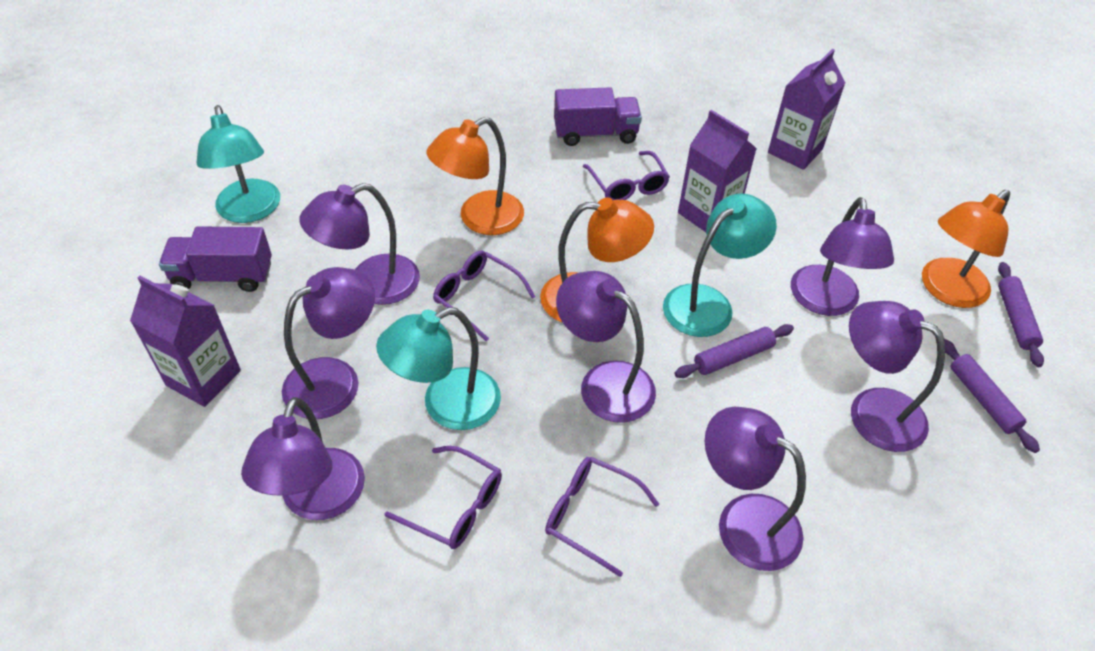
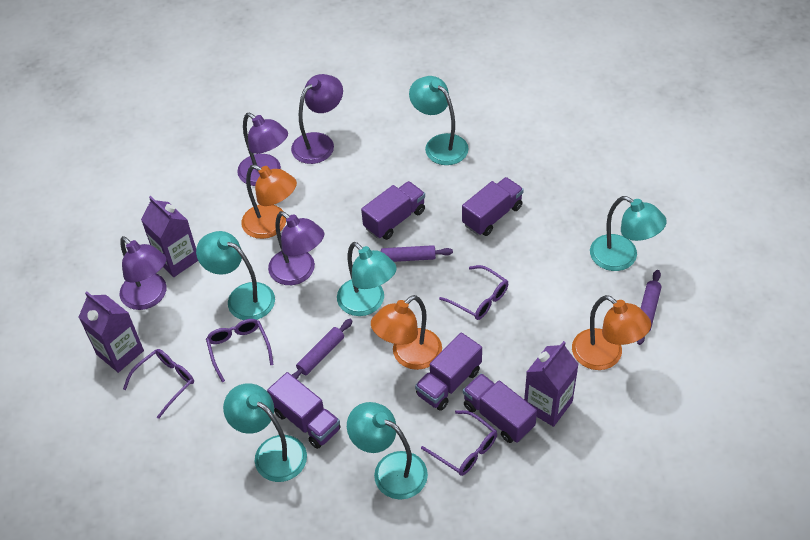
purple lamp: 7 -> 4
purple truck: 2 -> 5
turquoise lamp: 3 -> 6

